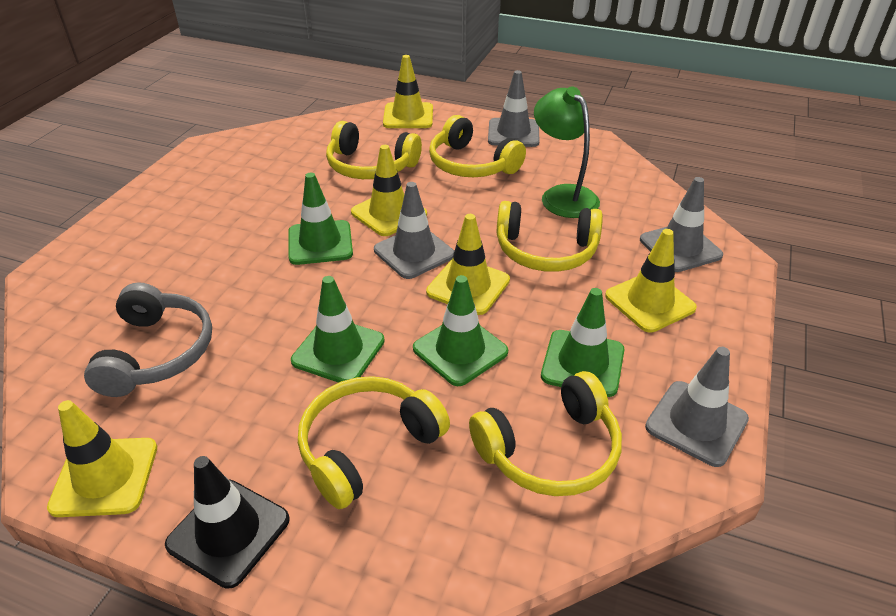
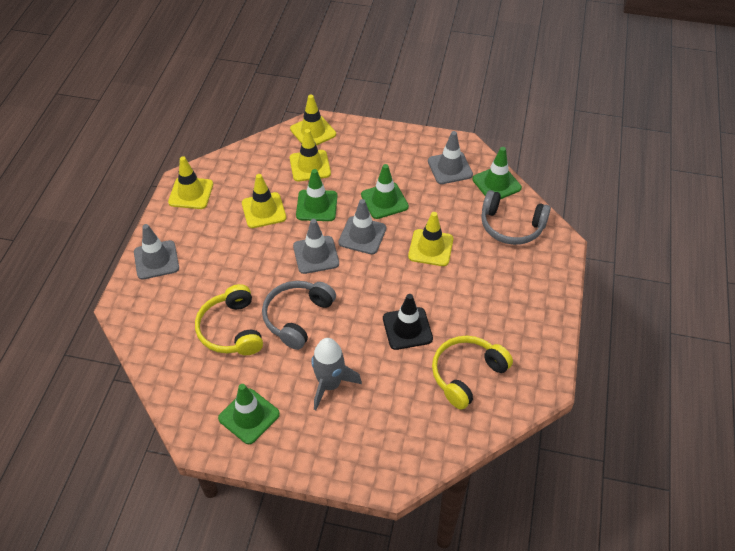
green lamp: 1 -> 0
grey headphones: 1 -> 2
grey rocket: 0 -> 1
yellow headphones: 5 -> 2

